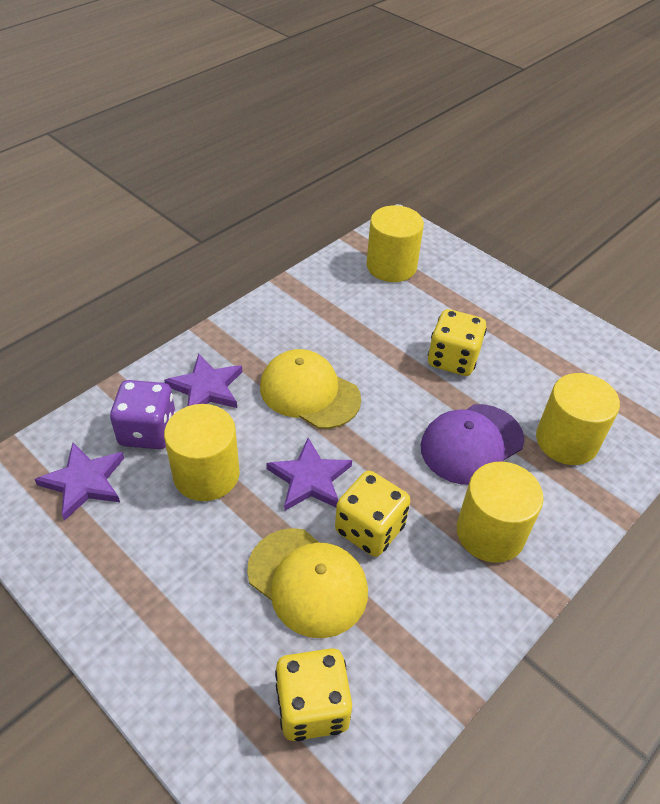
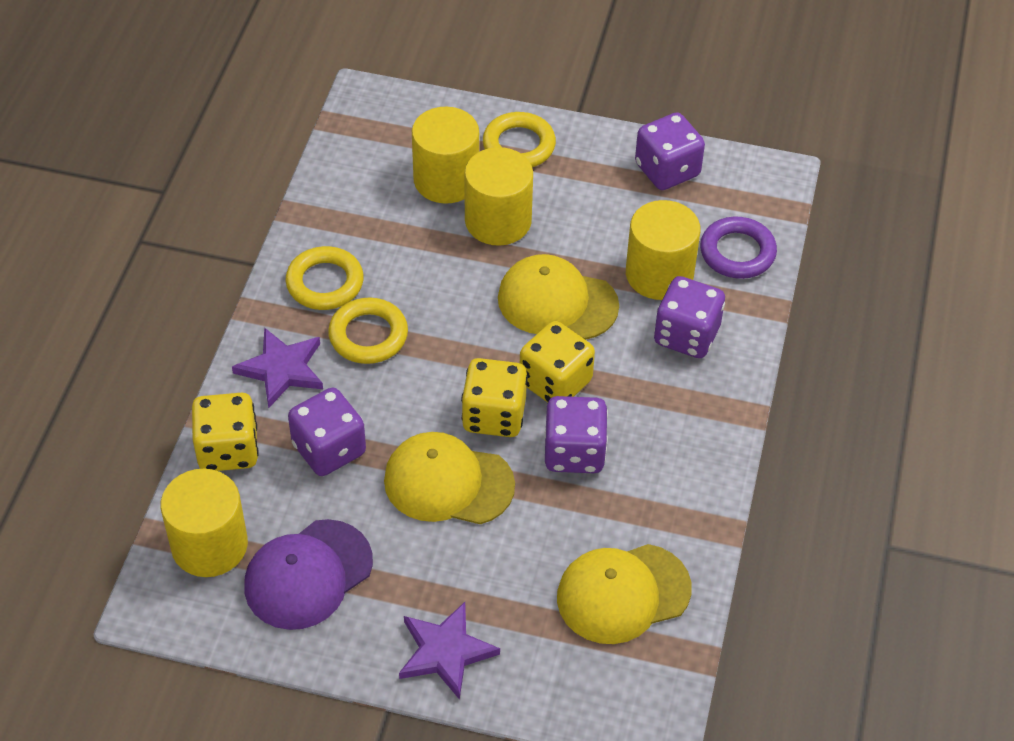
purple dice: 1 -> 4
purple ring: 0 -> 1
purple star: 3 -> 2
yellow cap: 2 -> 3
yellow ring: 0 -> 3

